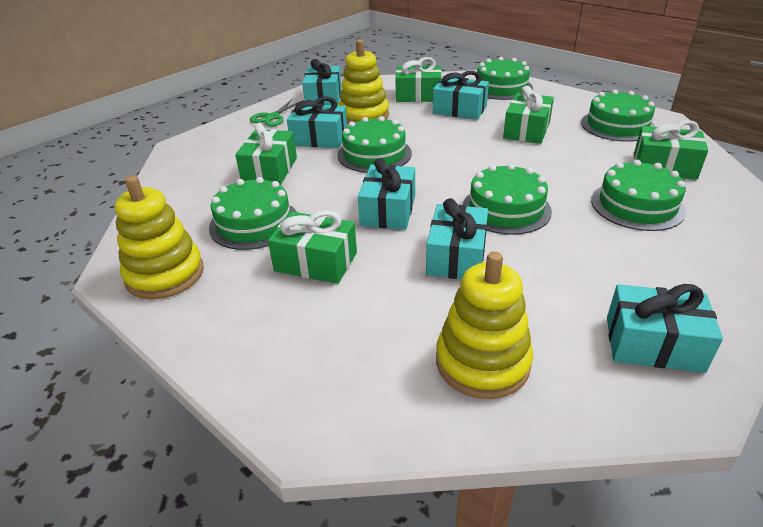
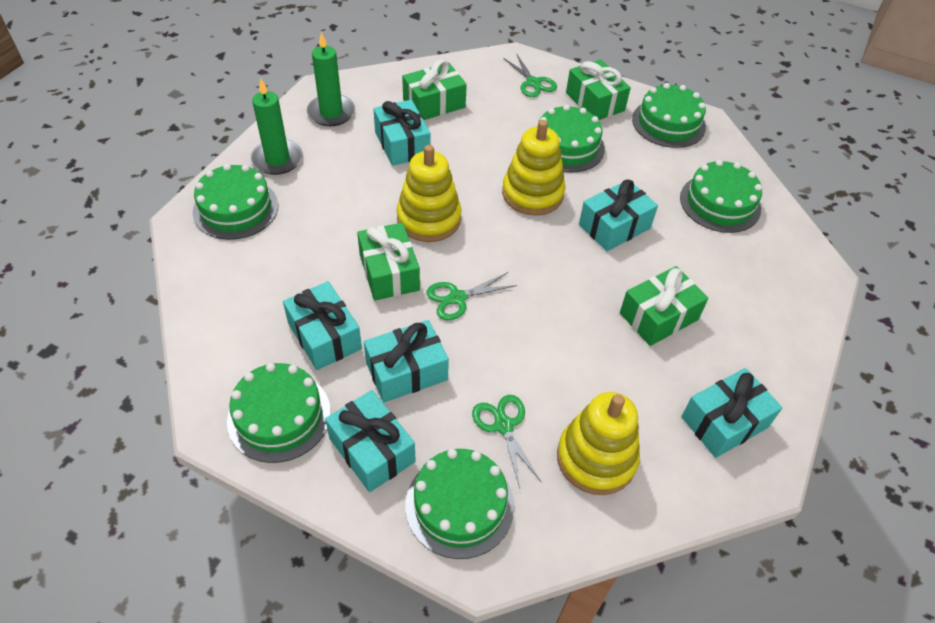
green candle: 0 -> 2
green gift: 5 -> 4
green scissors: 1 -> 3

